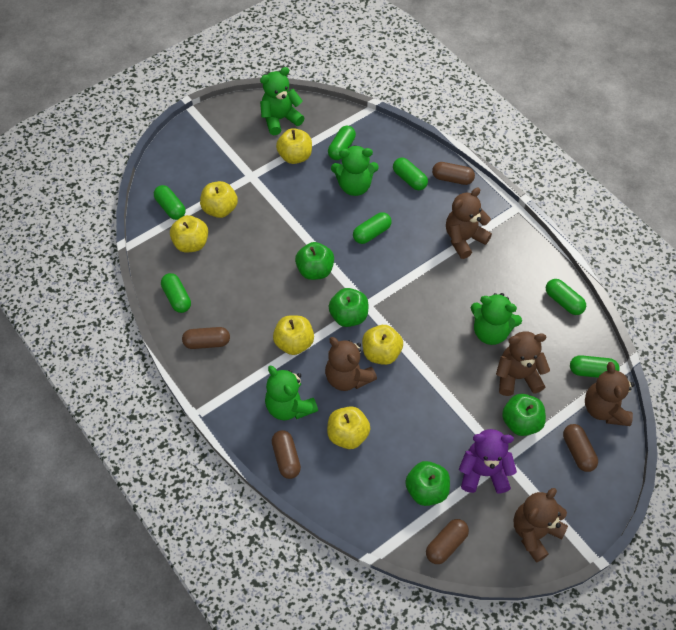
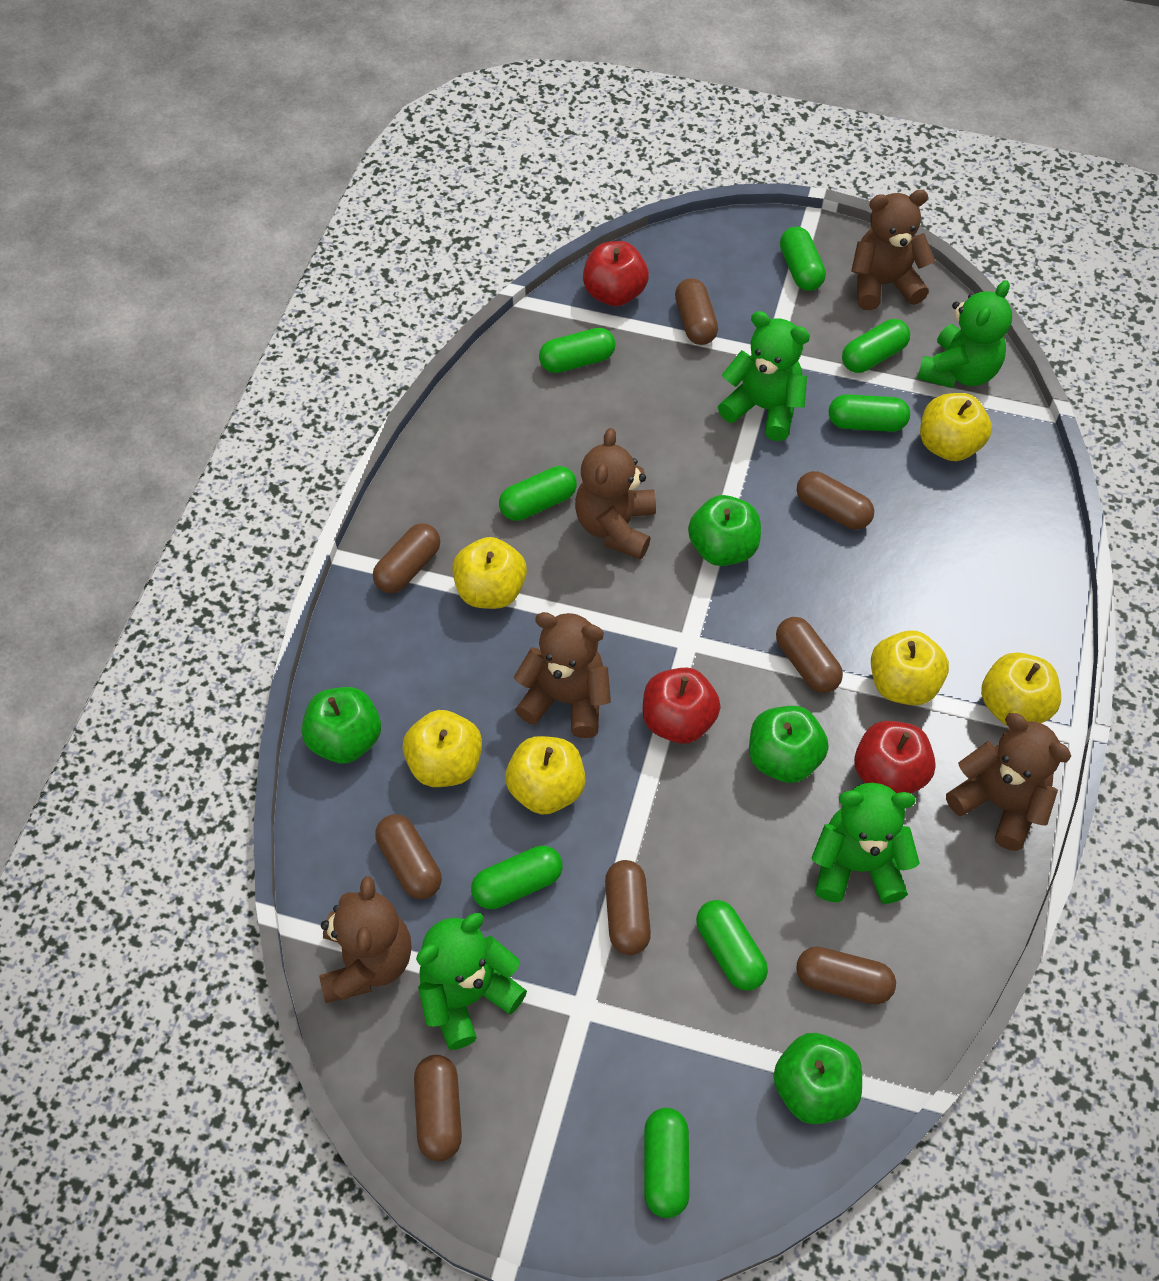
brown capsule: 5 -> 8
green capsule: 7 -> 8
purple teddy bear: 1 -> 0
red apple: 0 -> 3

